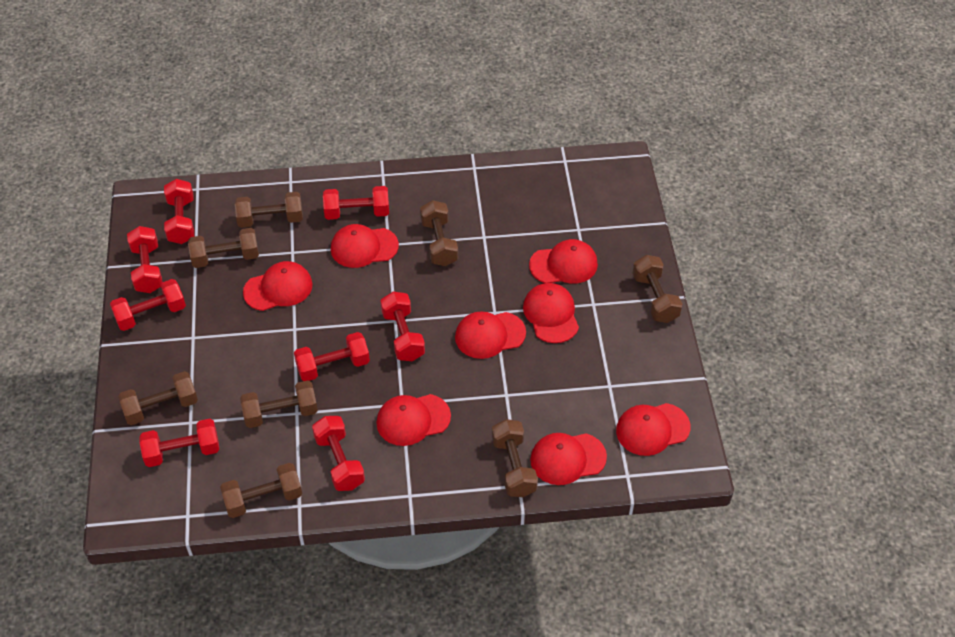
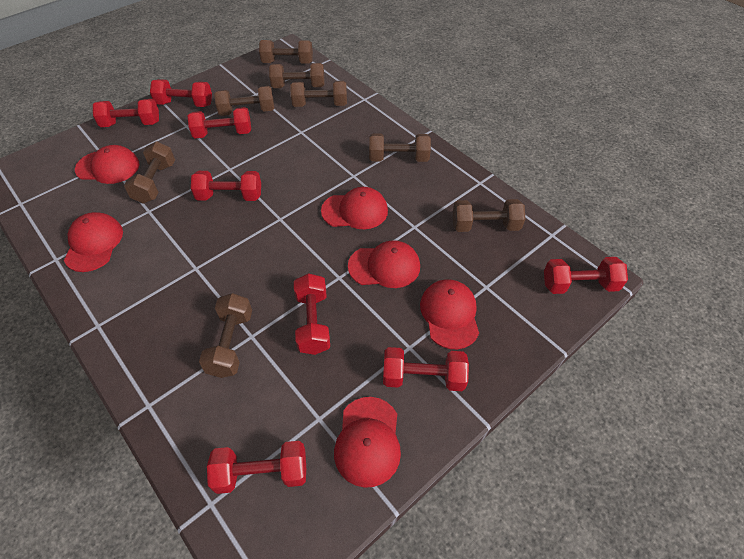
red cap: 8 -> 6

